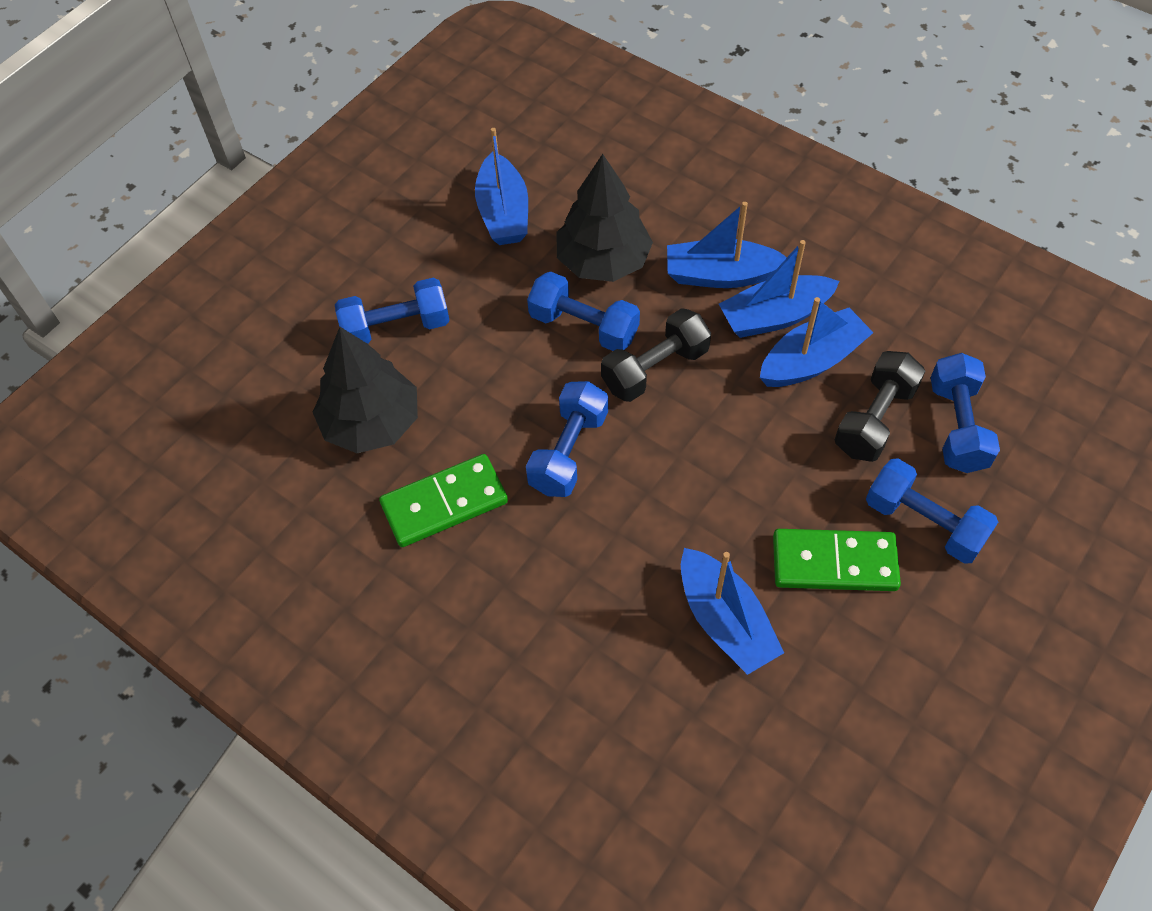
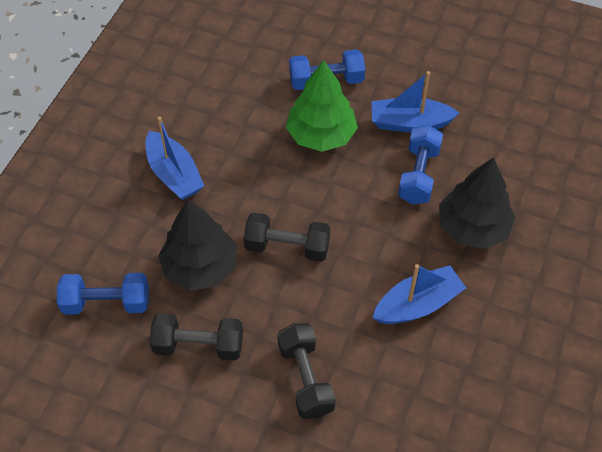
black dumbbell: 2 -> 3
blue boat: 5 -> 3
blue dumbbell: 5 -> 3
green domino: 2 -> 0
green tree: 0 -> 1

